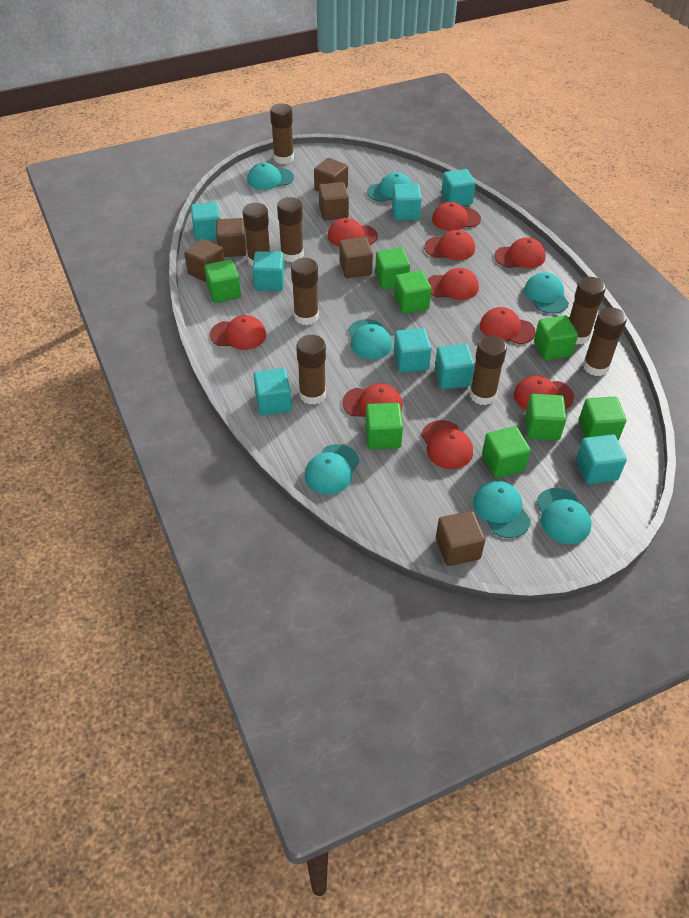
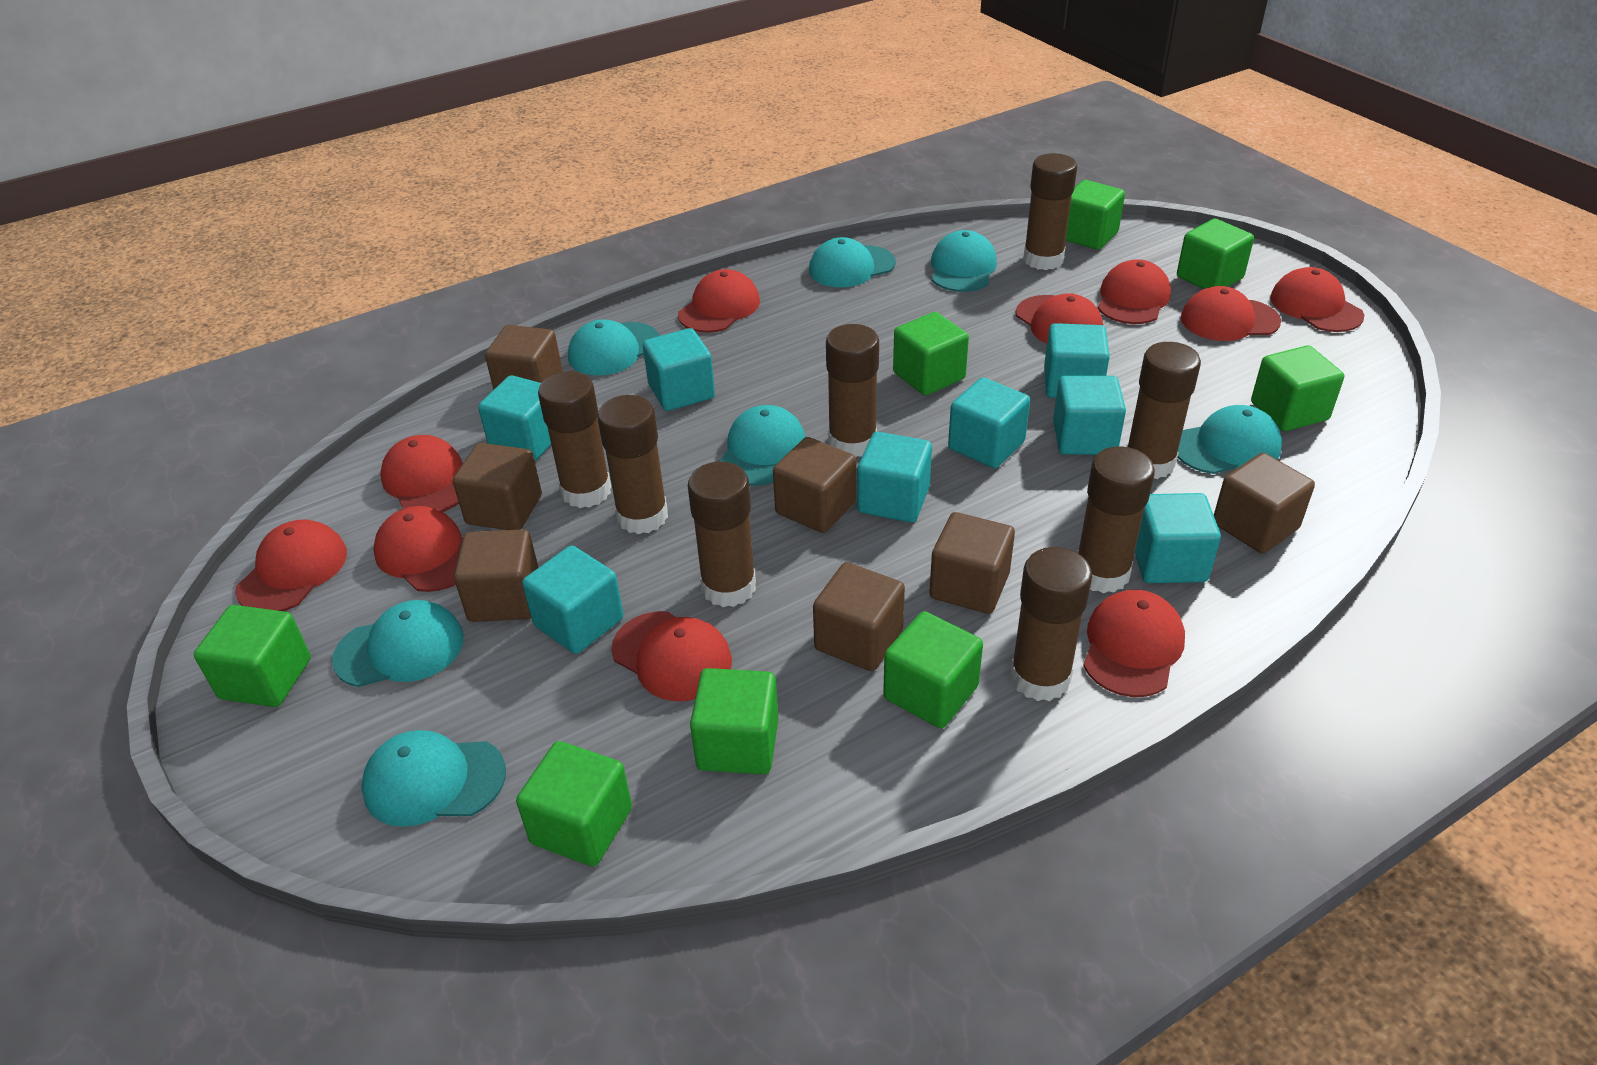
brown cube: 6 -> 7

